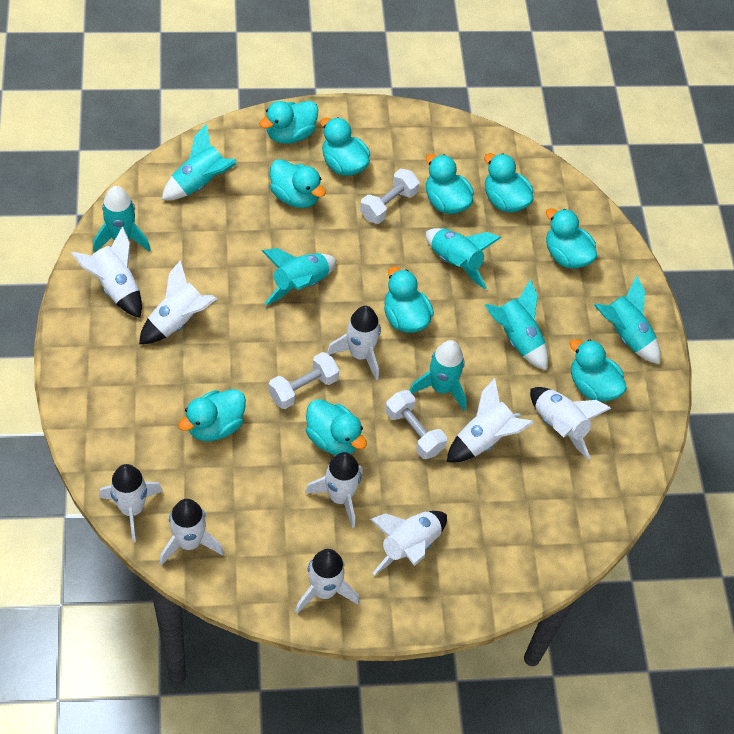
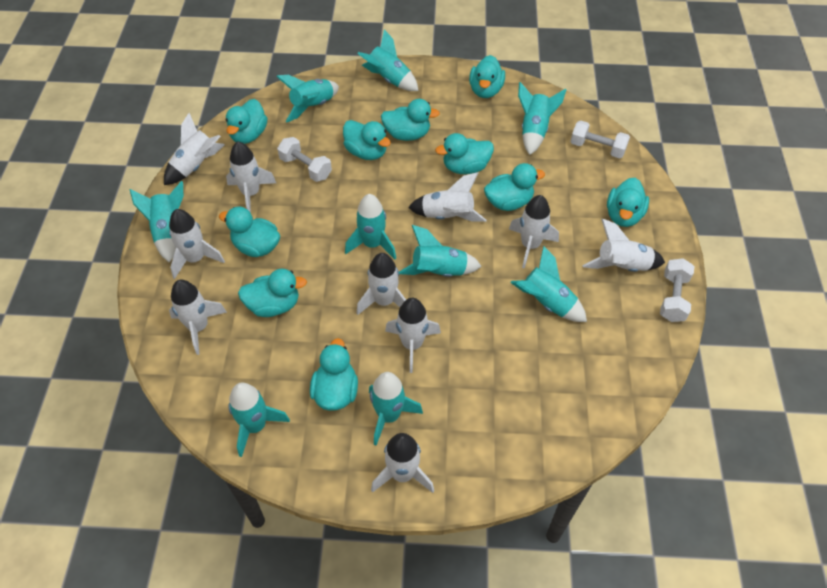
turquoise rocket: 7 -> 9

